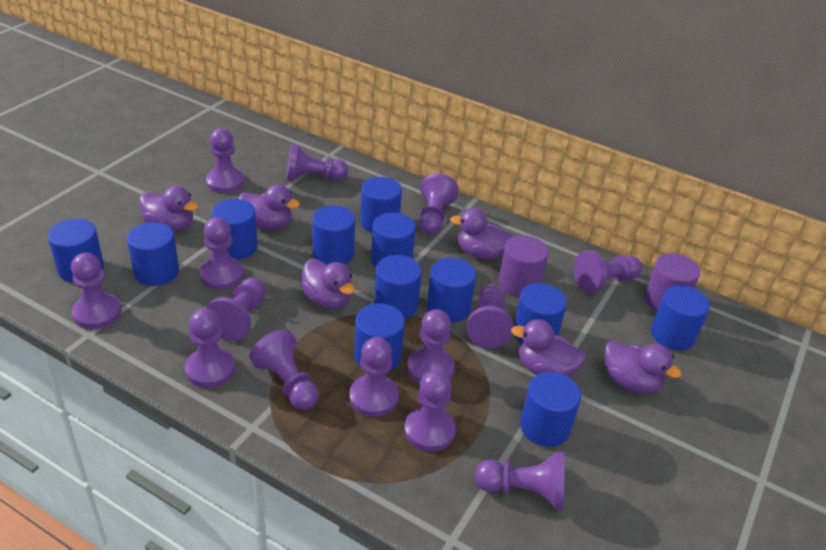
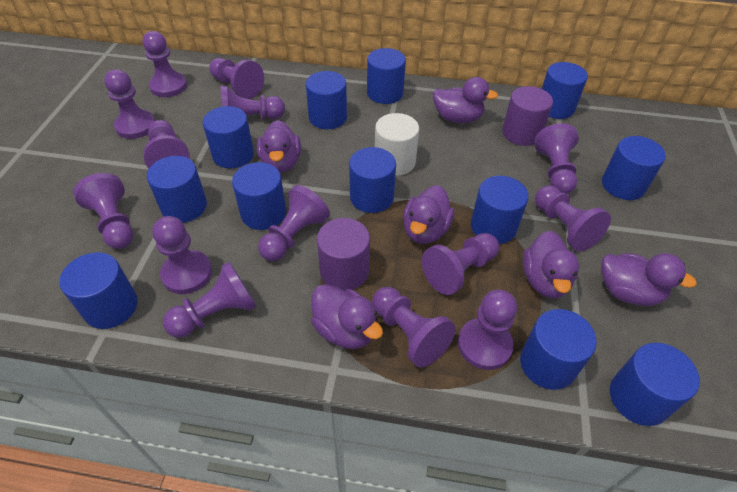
white cylinder: 0 -> 1

